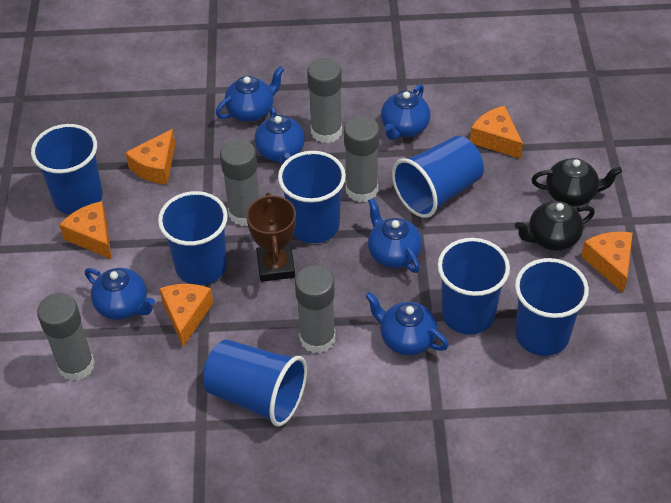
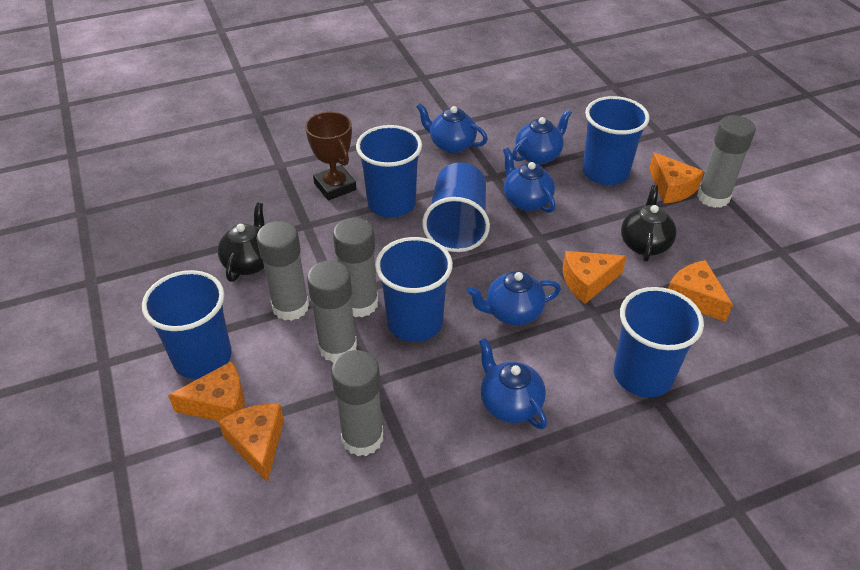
blue cup: 7 -> 6
blue teapot: 6 -> 5

